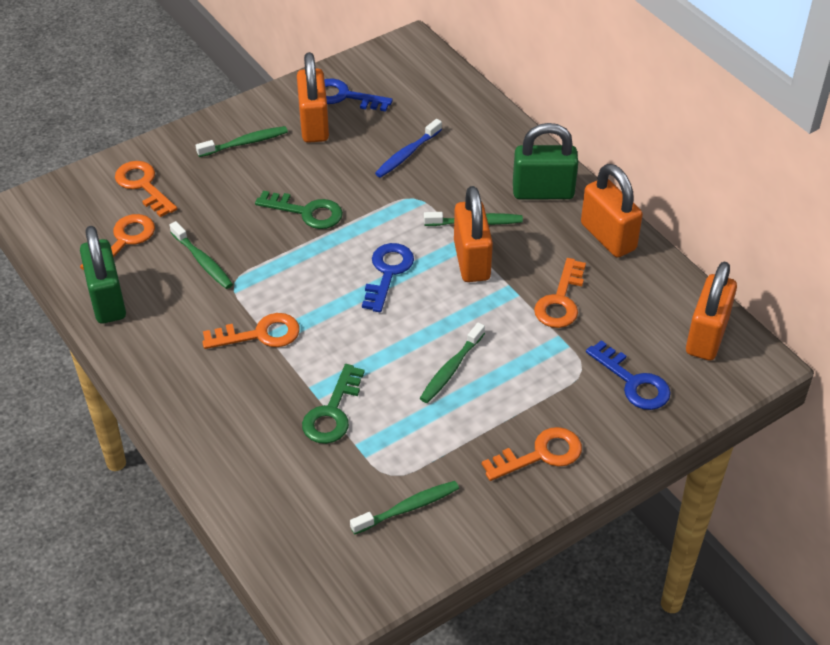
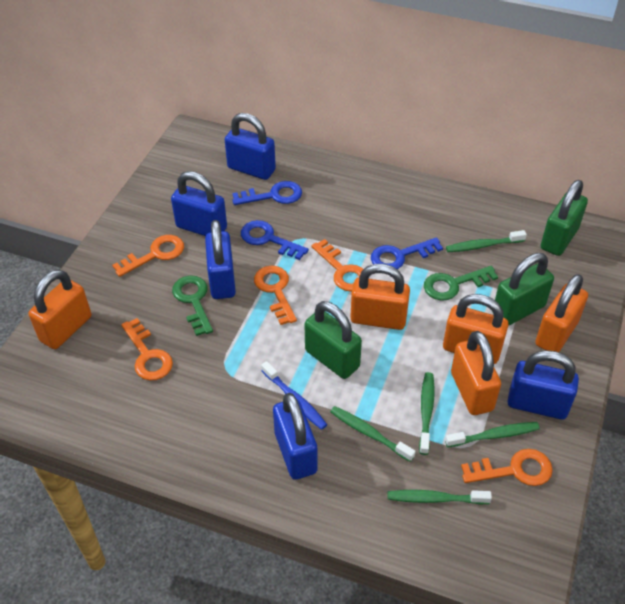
blue padlock: 0 -> 5
green padlock: 2 -> 3
orange padlock: 4 -> 5

